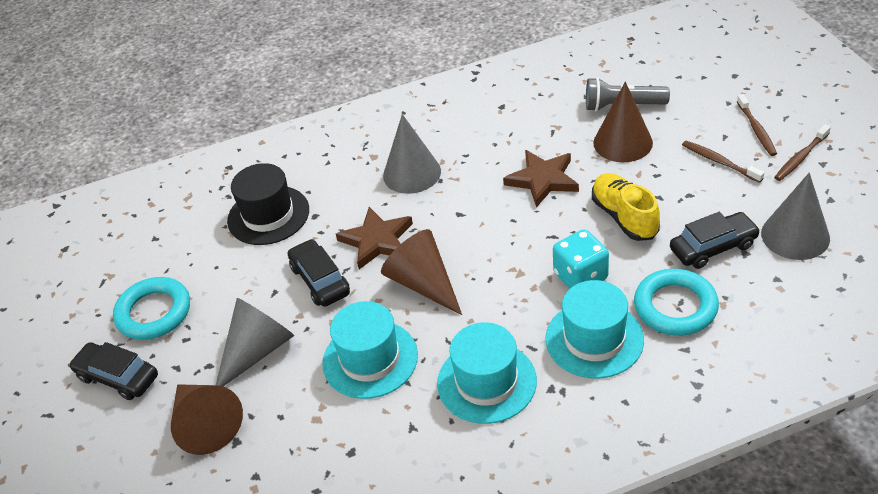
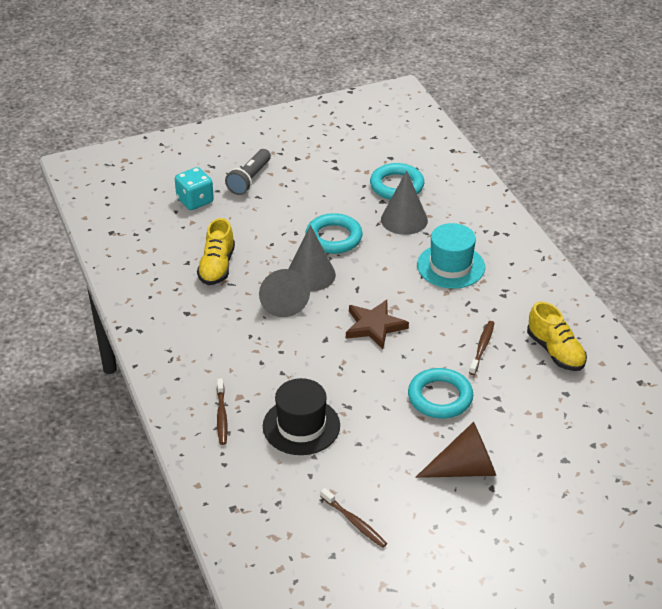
black car: 3 -> 0
brown cone: 3 -> 1
brown star: 2 -> 1
turquoise hat: 3 -> 1
turquoise ring: 2 -> 3
yellow shoe: 1 -> 2

